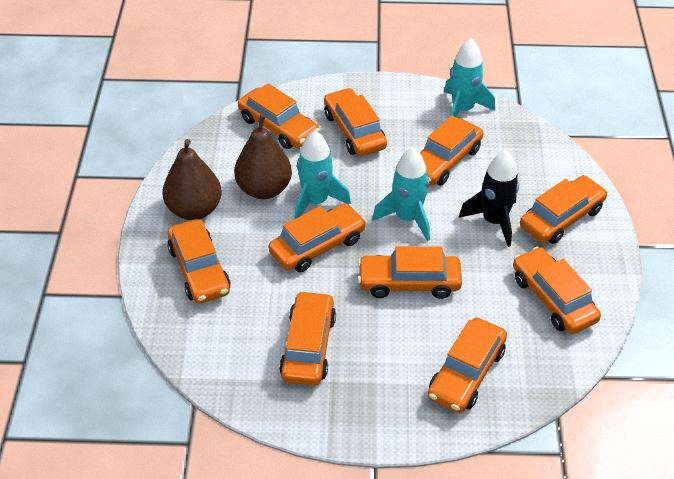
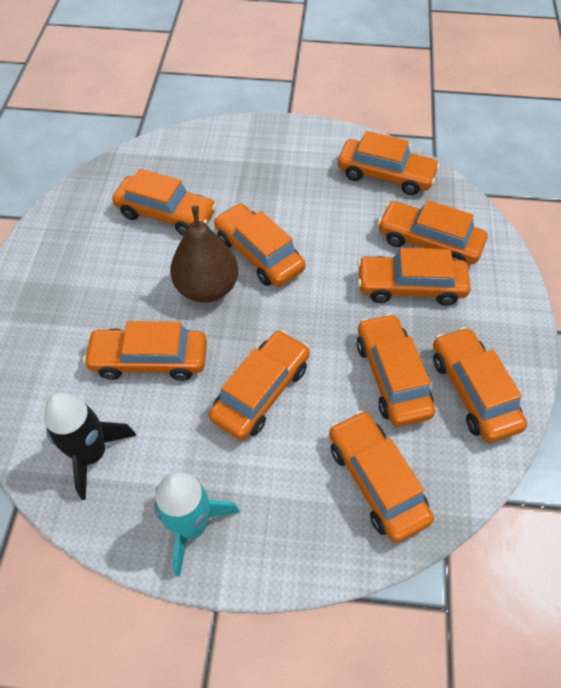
brown pear: 2 -> 1
turquoise rocket: 3 -> 1

